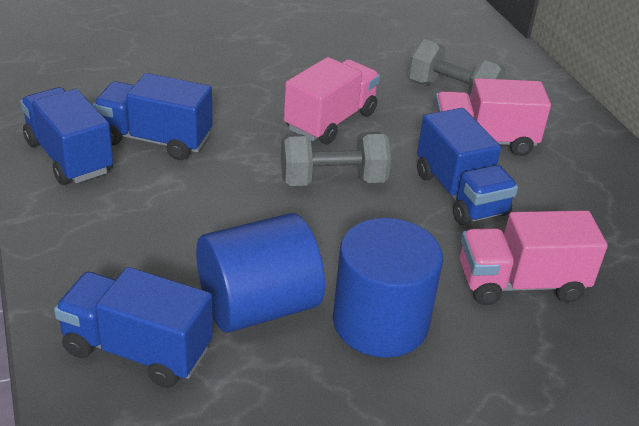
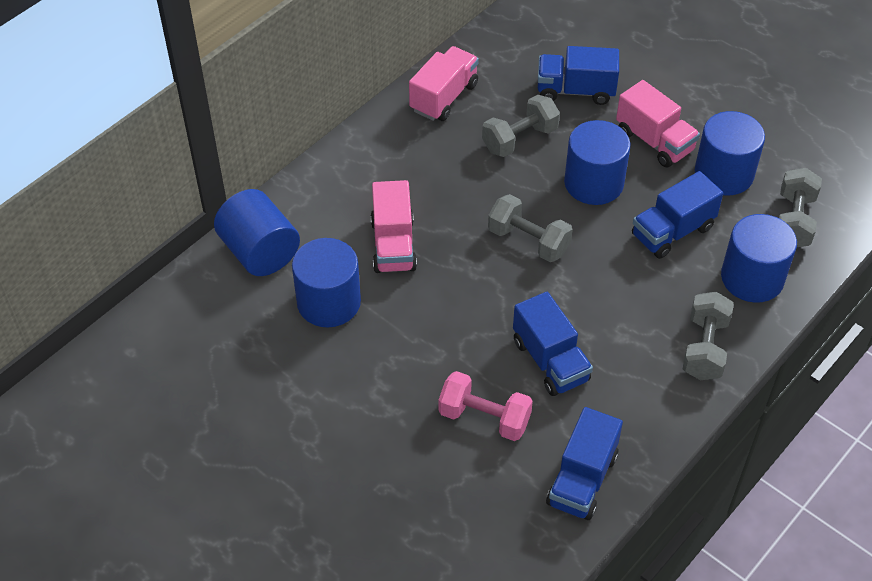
blue cylinder: 2 -> 5
grey dumbbell: 2 -> 4
pink dumbbell: 0 -> 1

